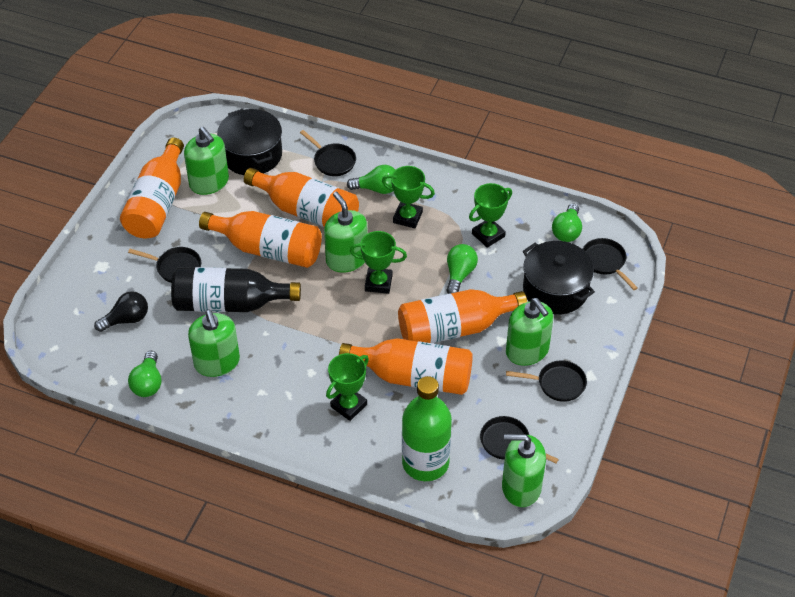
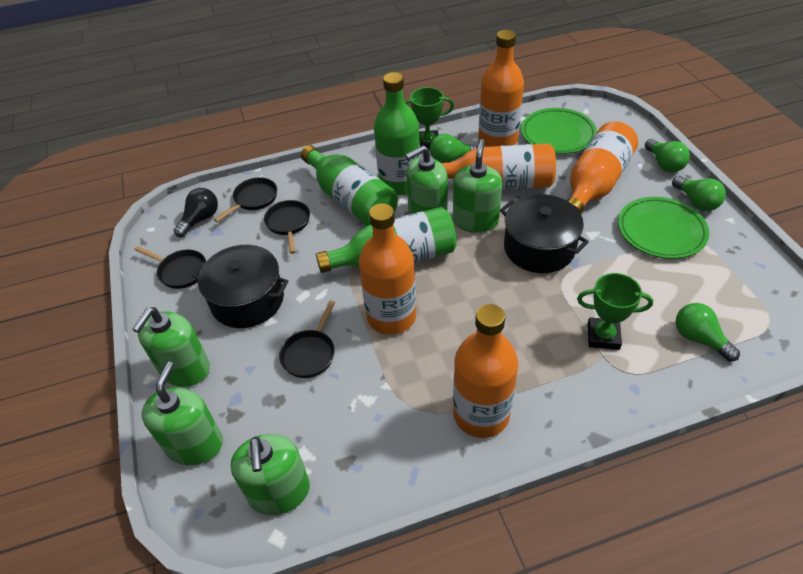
black bottle: 1 -> 0
black pan: 5 -> 4
green bottle: 1 -> 3
green plate: 0 -> 2
green trophy: 4 -> 2

